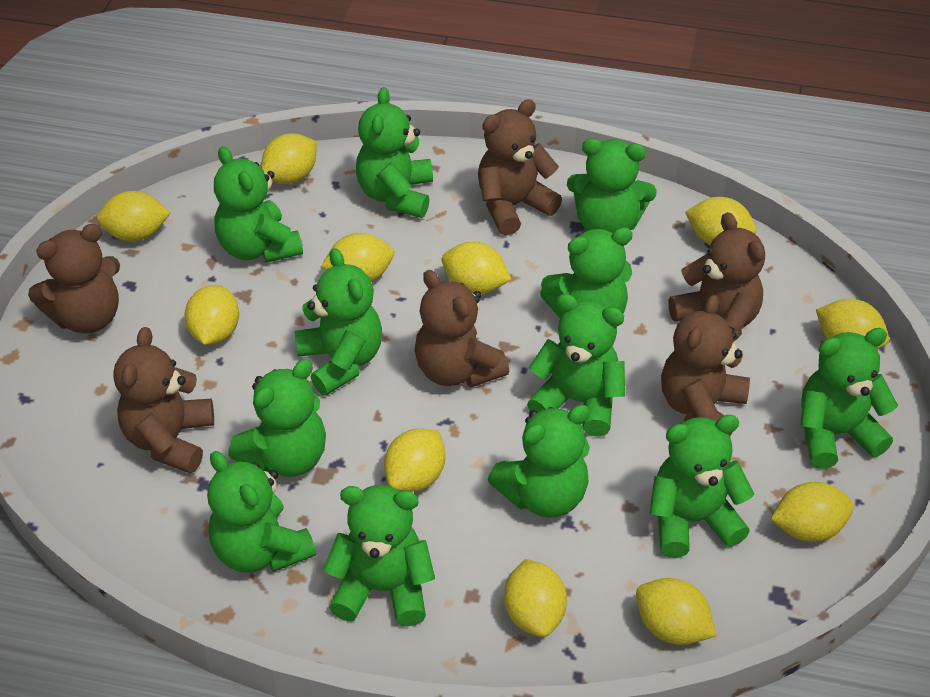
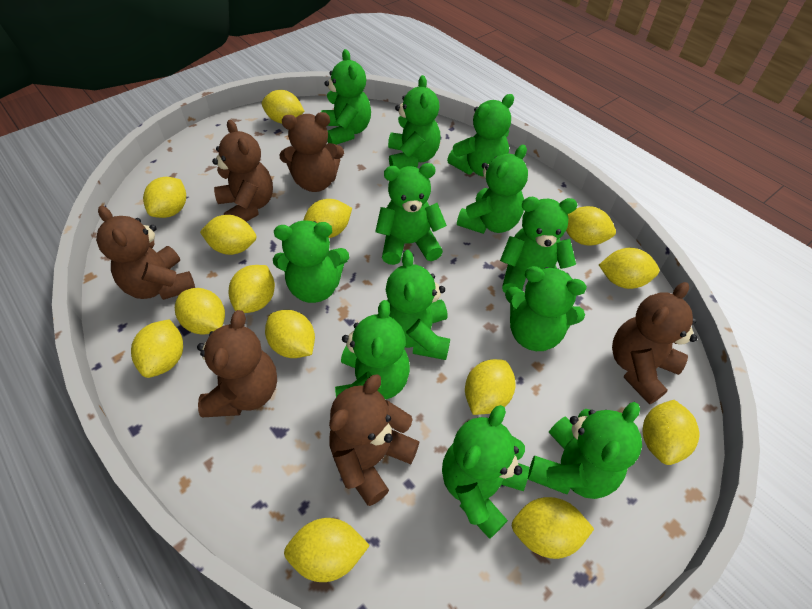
yellow lemon: 11 -> 14

